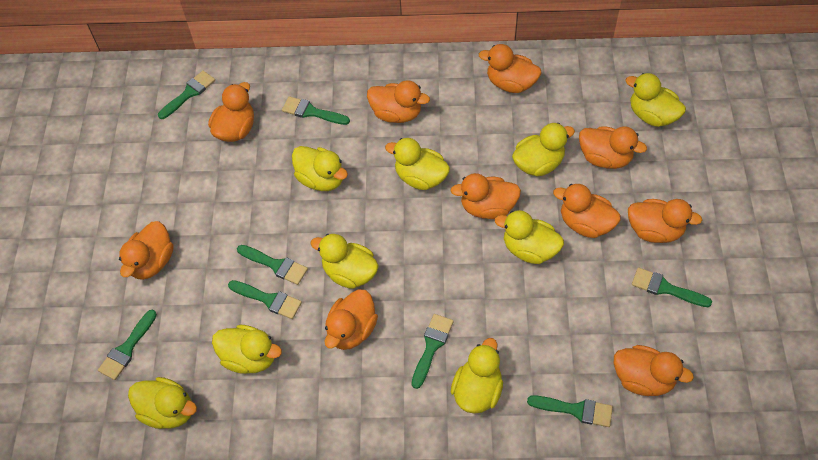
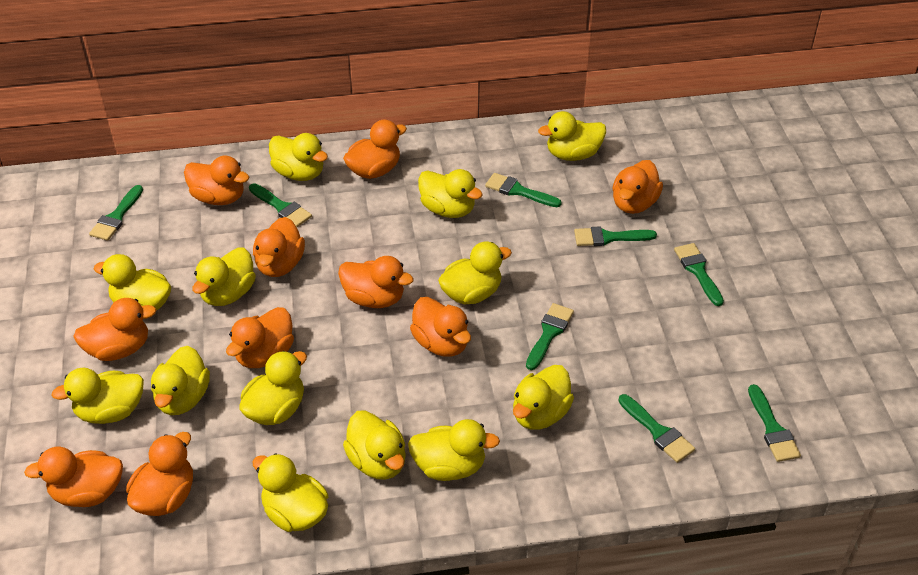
yellow duck: 9 -> 13

